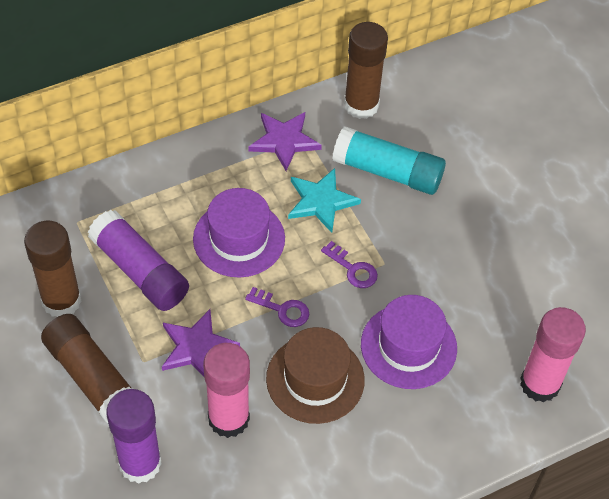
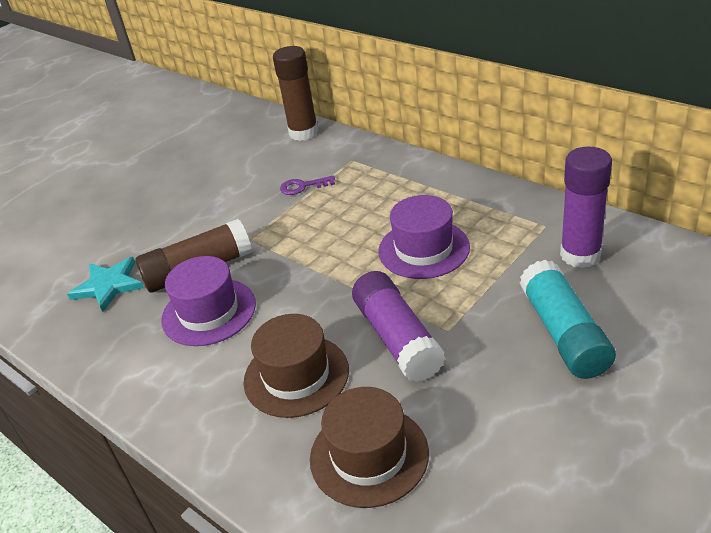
brown glue stick: 3 -> 2
brown hat: 1 -> 2
pink glue stick: 2 -> 0
purple key: 2 -> 1
purple star: 2 -> 0

